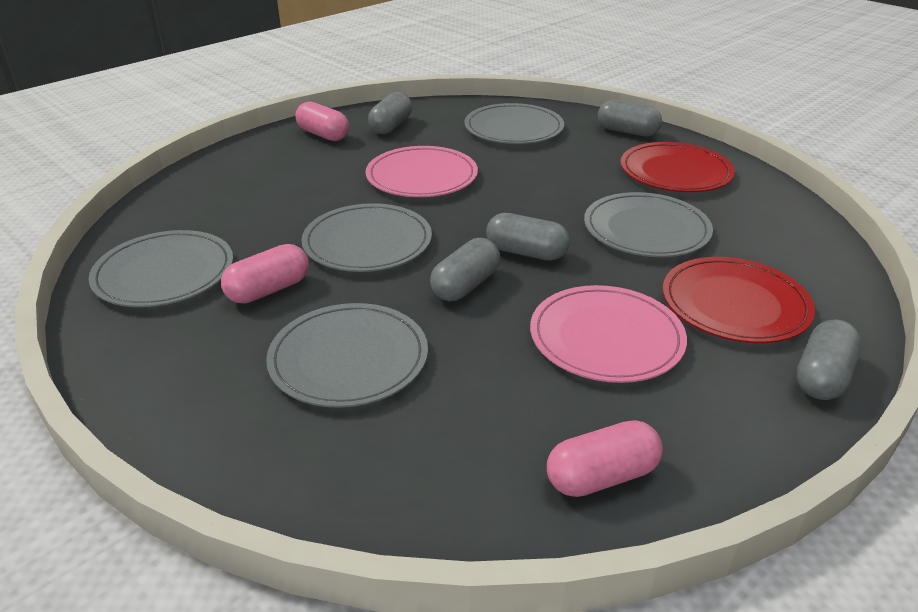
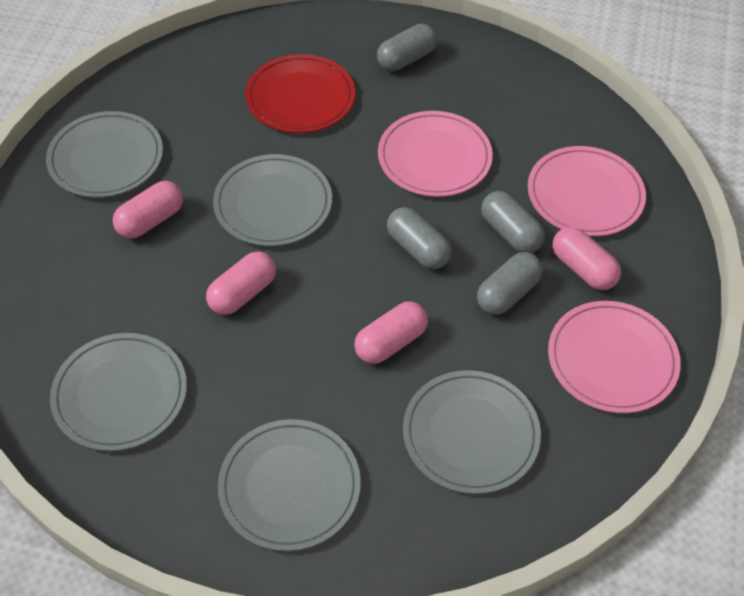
grey capsule: 5 -> 4
pink capsule: 3 -> 4
pink plate: 2 -> 3
red plate: 2 -> 1

